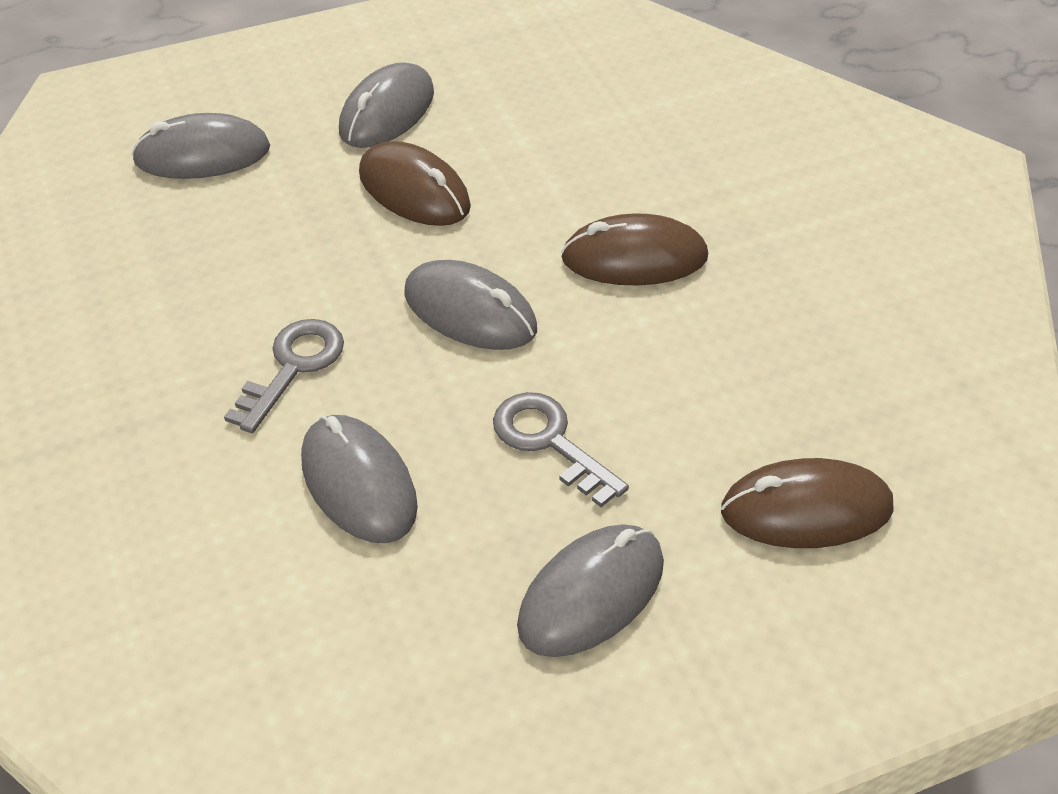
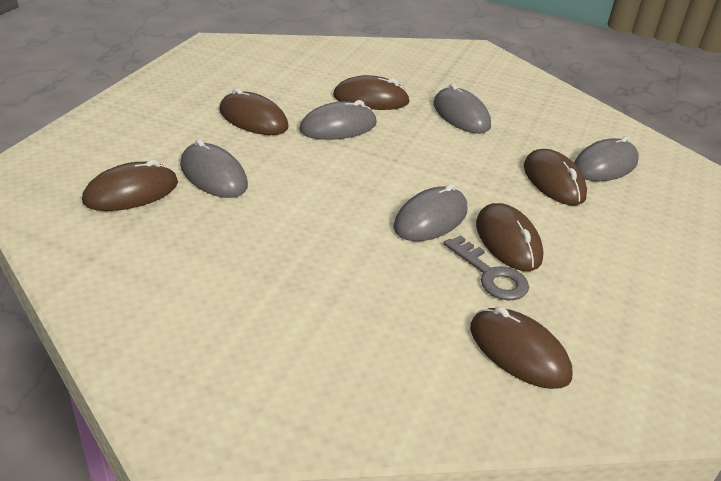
brown mouse: 3 -> 6
grey key: 2 -> 1

